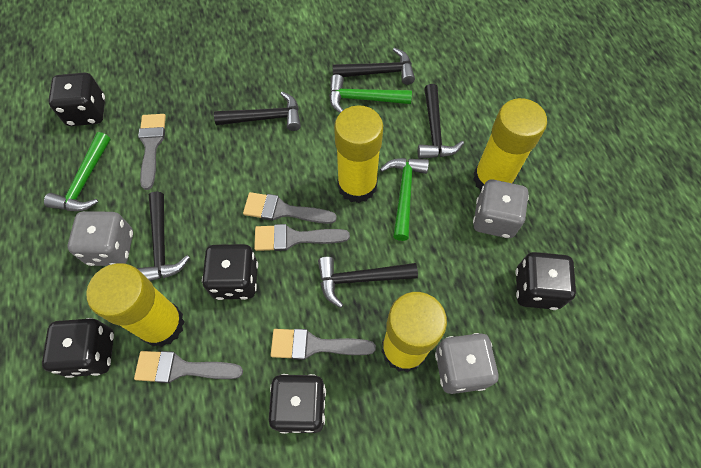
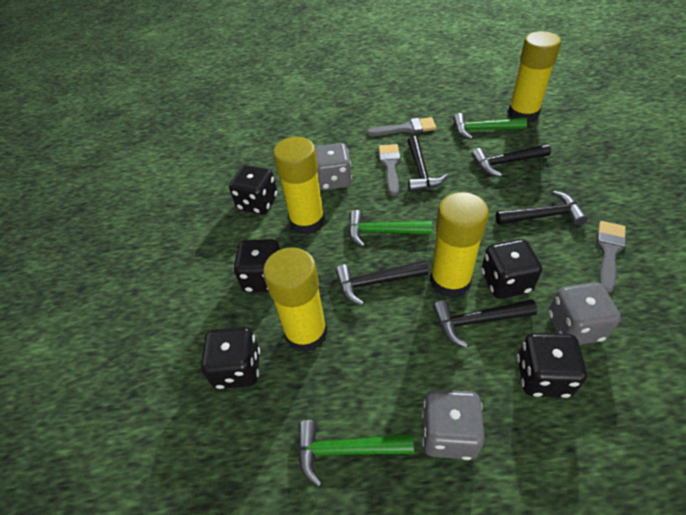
grey brush: 5 -> 3

